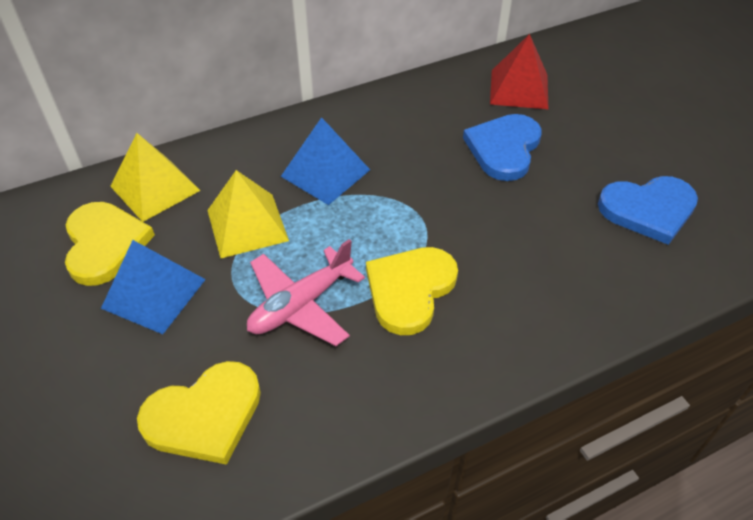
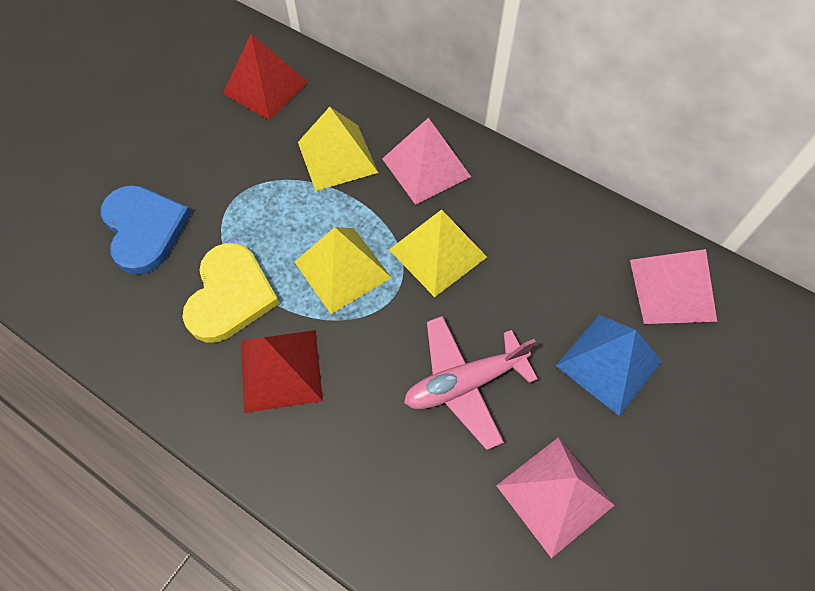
blue heart: 2 -> 1
blue pyramid: 2 -> 1
pink pyramid: 0 -> 3
red pyramid: 1 -> 2
yellow heart: 3 -> 1
yellow pyramid: 2 -> 3

